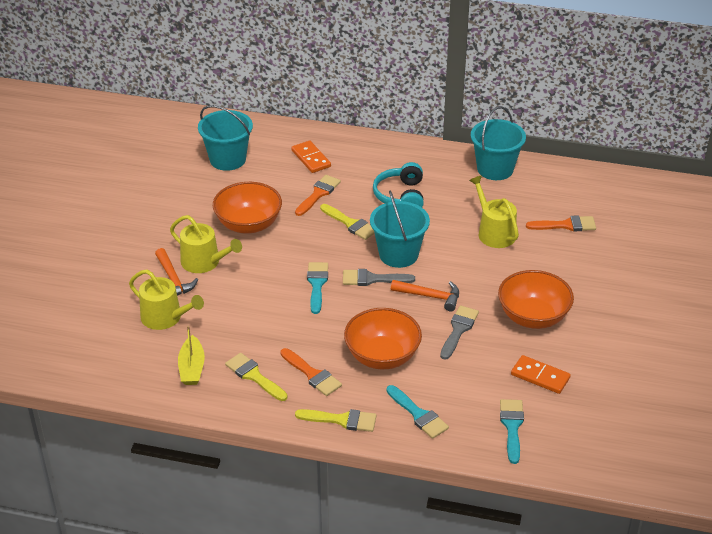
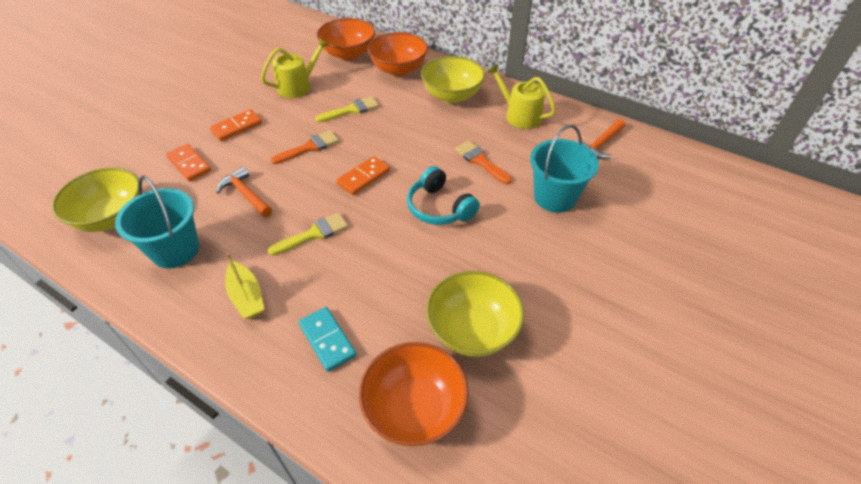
grey brush: 2 -> 0
orange brush: 3 -> 2
orange domino: 2 -> 3
turquoise brush: 3 -> 0
turquoise bucket: 3 -> 2
turquoise domino: 0 -> 1
yellow bowl: 0 -> 3
yellow brush: 3 -> 2
yellow watering can: 3 -> 2

